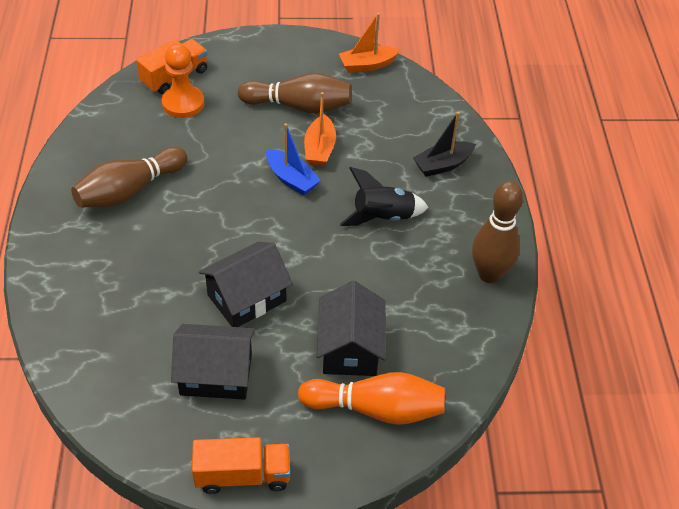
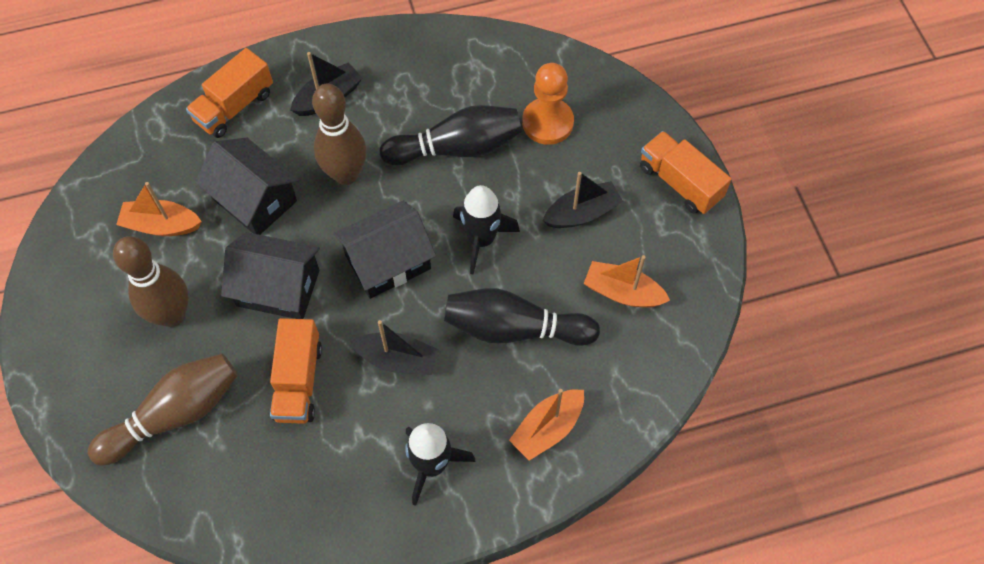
black boat: 1 -> 3
black bowling pin: 0 -> 2
black rocket: 1 -> 2
blue boat: 1 -> 0
orange boat: 2 -> 3
orange bowling pin: 1 -> 0
orange truck: 2 -> 3

